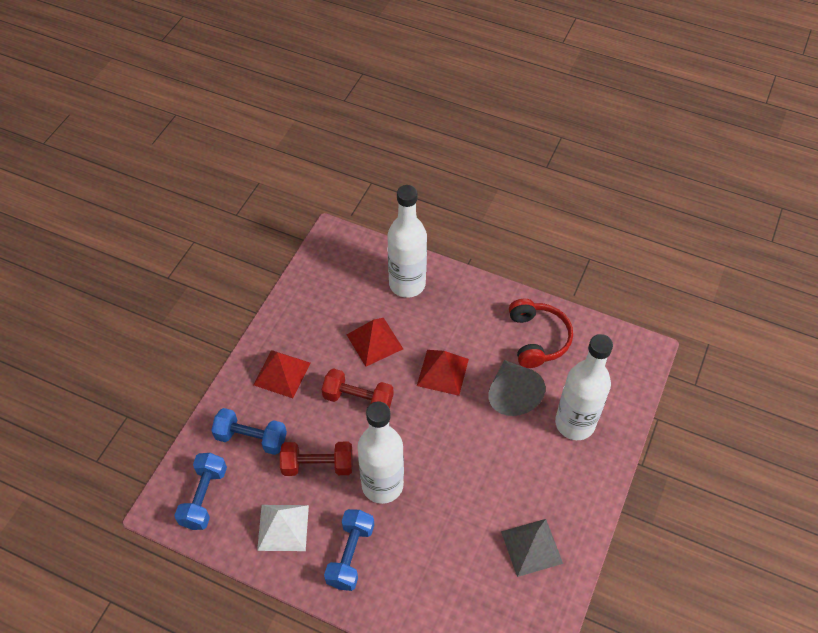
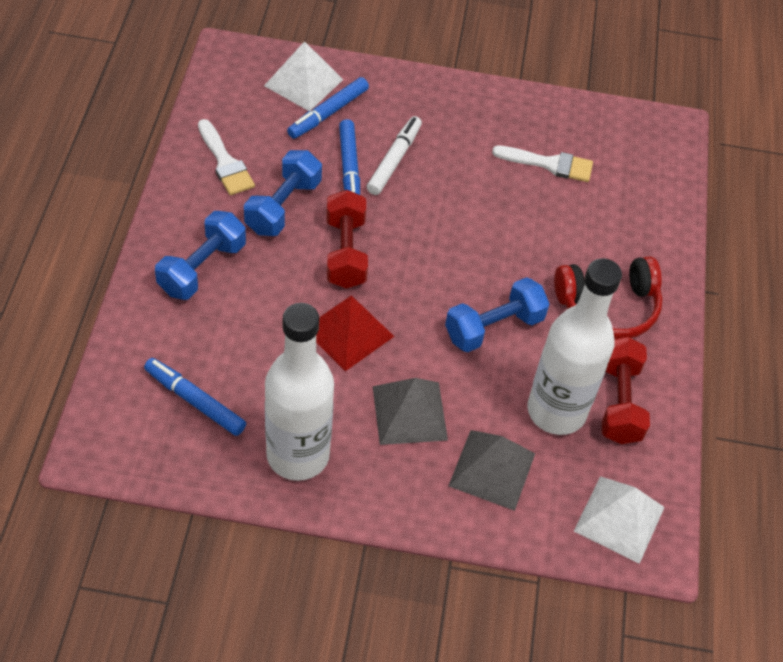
blue marker: 0 -> 3
grey cone: 1 -> 0
grey pyramid: 1 -> 2
red pyramid: 3 -> 1
white bottle: 3 -> 2
white brush: 0 -> 2
white marker: 0 -> 1
white pyramid: 1 -> 2

